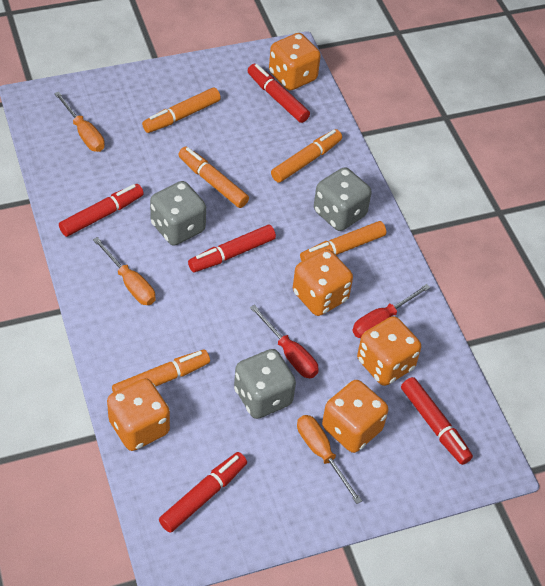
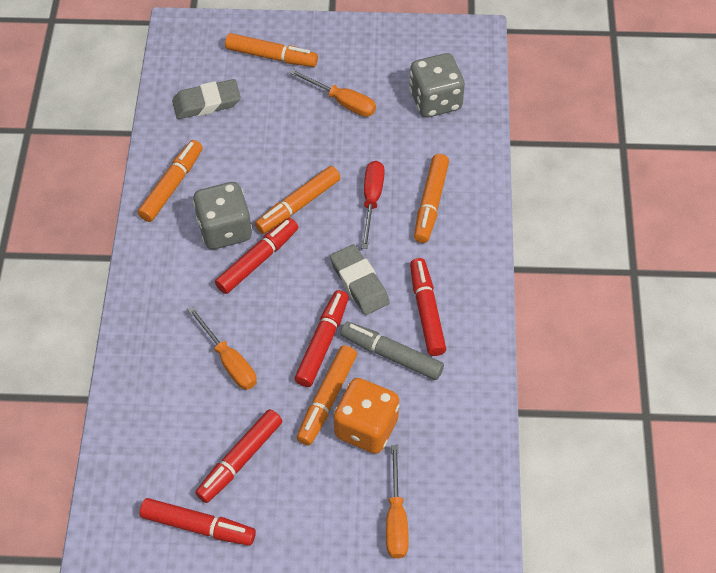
grey dice: 3 -> 2
grey eraser: 0 -> 2
grey marker: 0 -> 1
orange dice: 5 -> 1
red screwdriver: 2 -> 1

